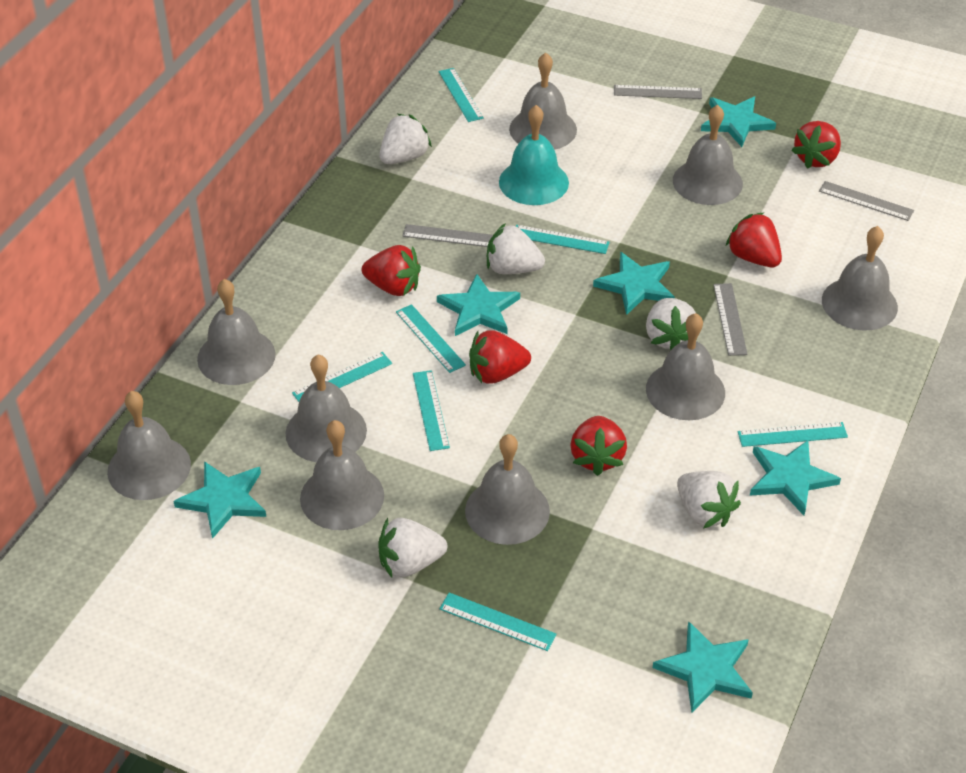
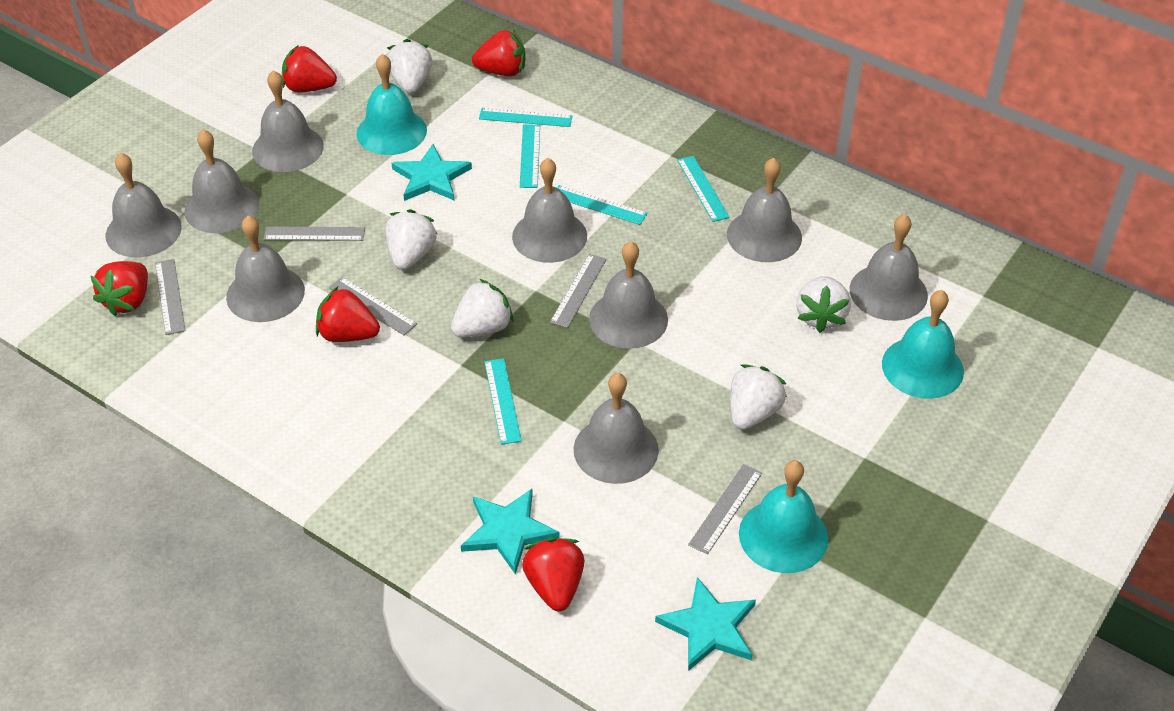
grey ruler: 4 -> 5
turquoise bell: 1 -> 3
turquoise ruler: 7 -> 5
turquoise star: 6 -> 3

